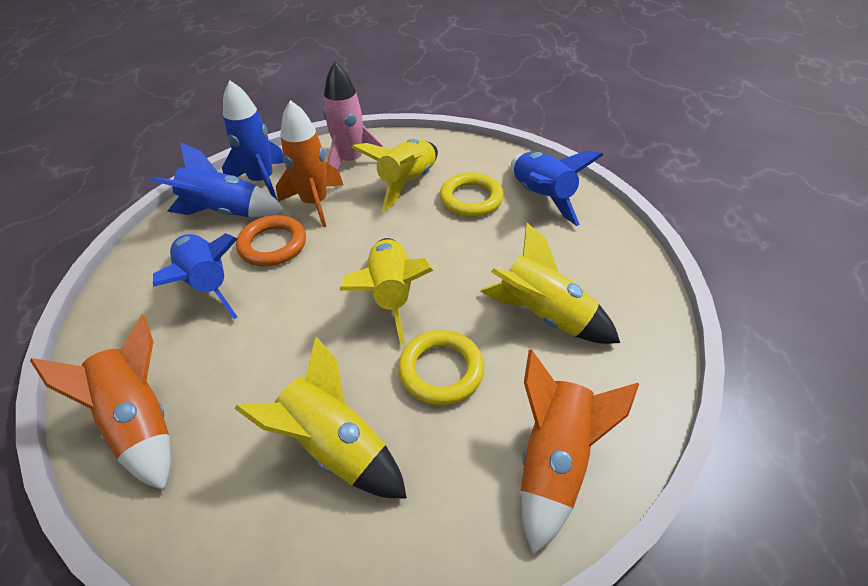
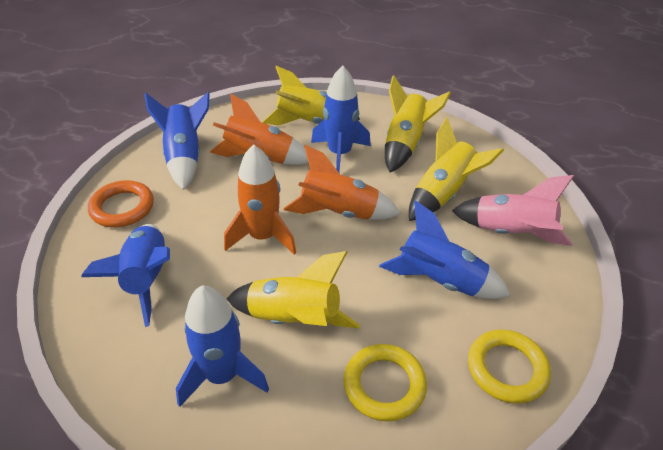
blue rocket: 4 -> 5

